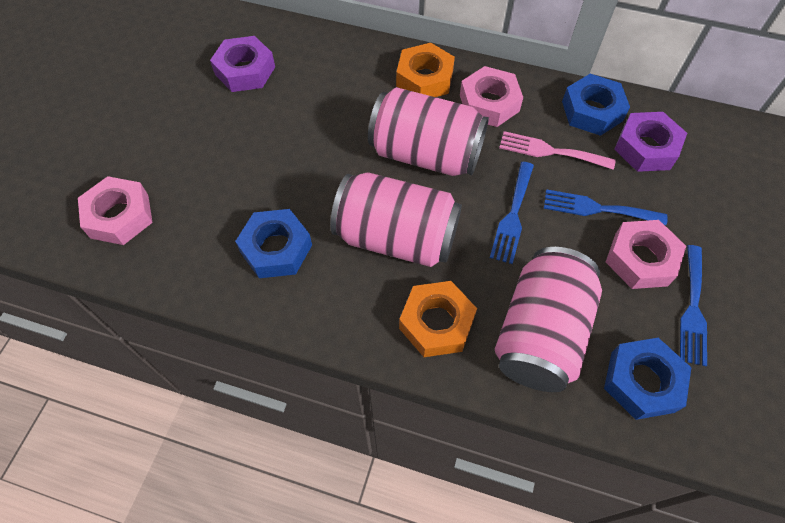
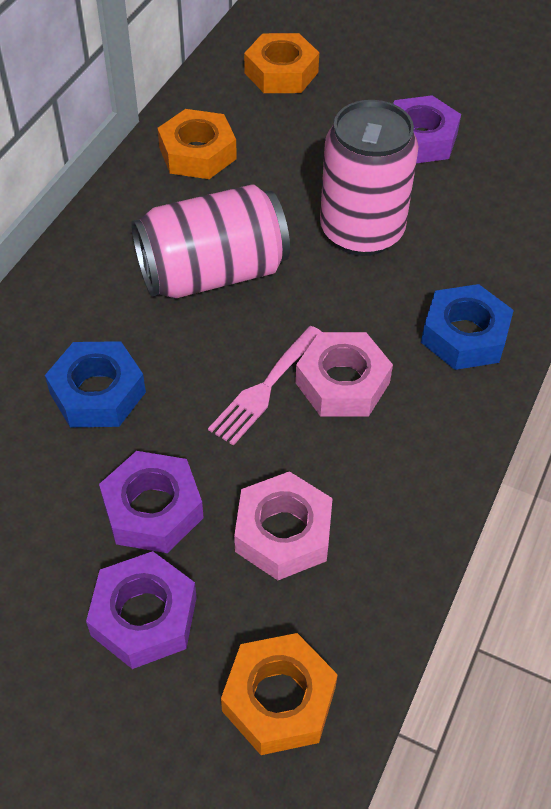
blue fork: 3 -> 0
blue nut: 3 -> 2
orange nut: 2 -> 3
pink can: 3 -> 2
pink nut: 3 -> 2
purple nut: 2 -> 3

